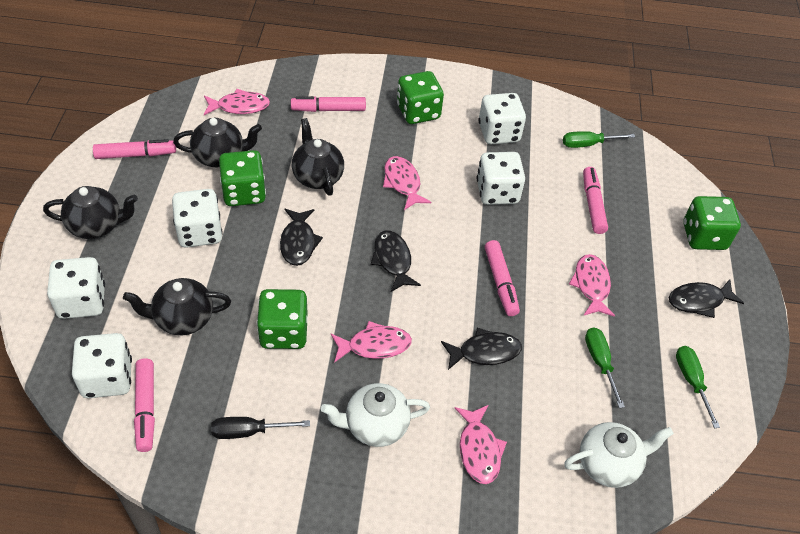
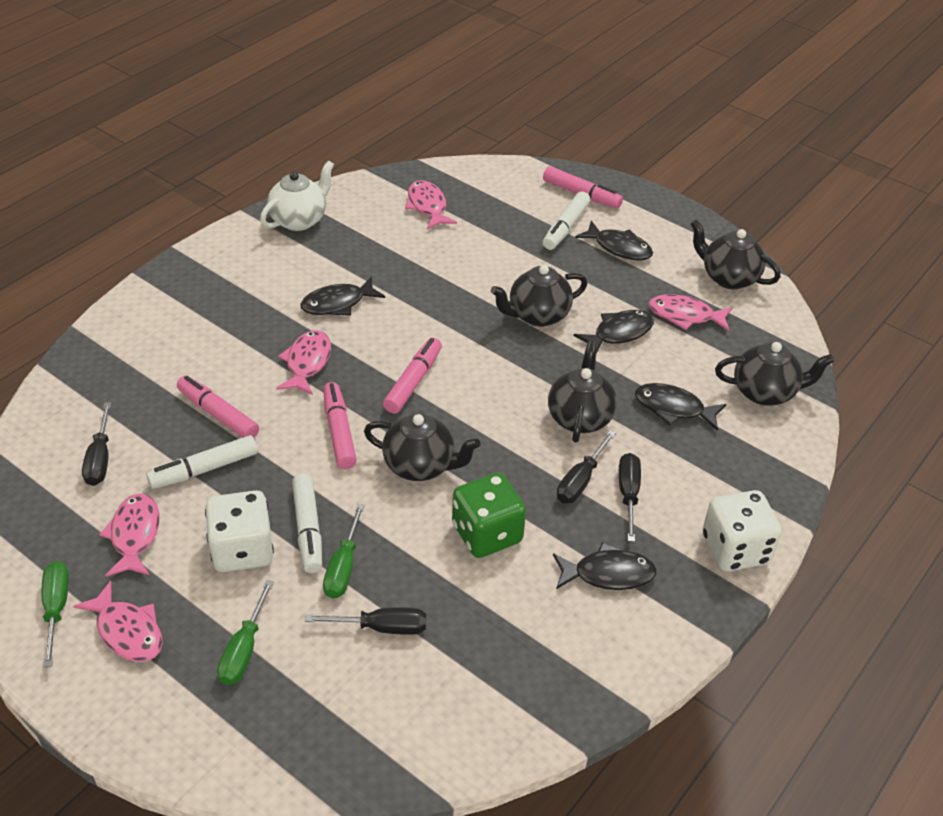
black fish: 4 -> 5
black screwdriver: 1 -> 4
black teapot: 4 -> 5
green dice: 4 -> 1
pink marker: 5 -> 4
white dice: 5 -> 2
white marker: 0 -> 3
white teapot: 2 -> 1

